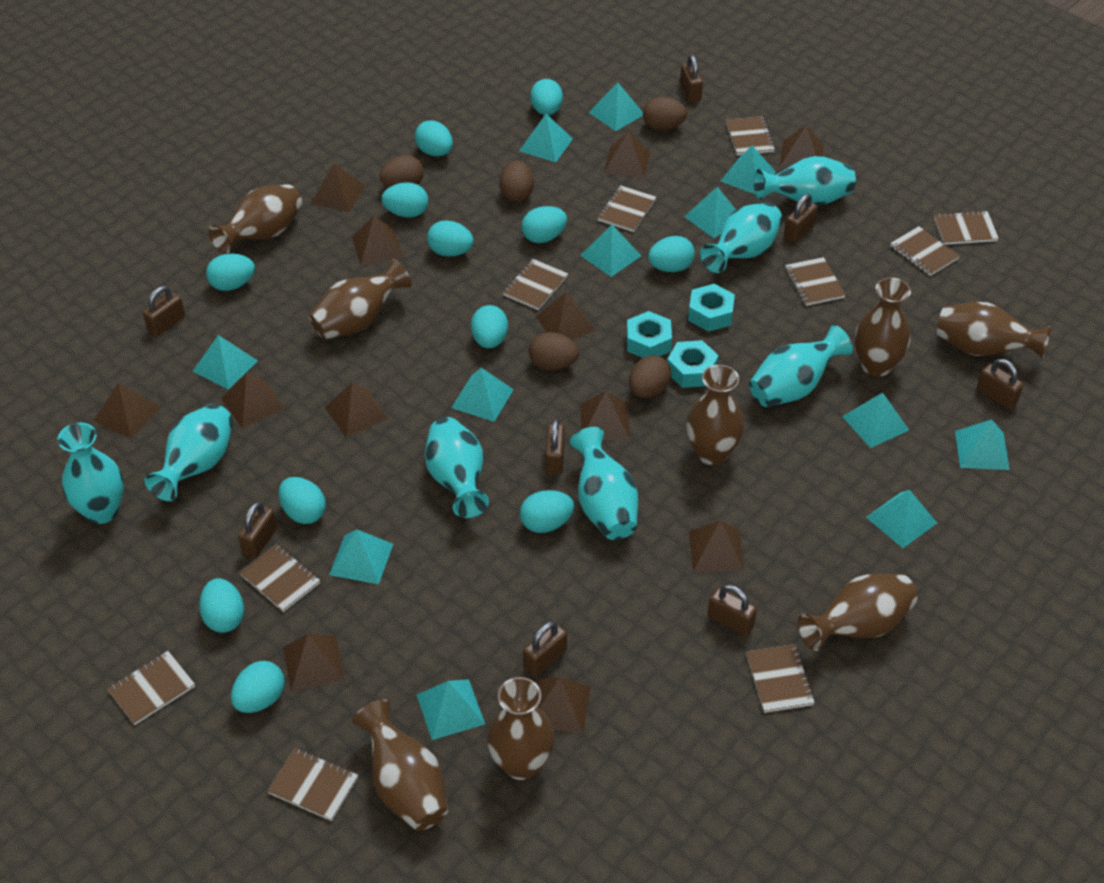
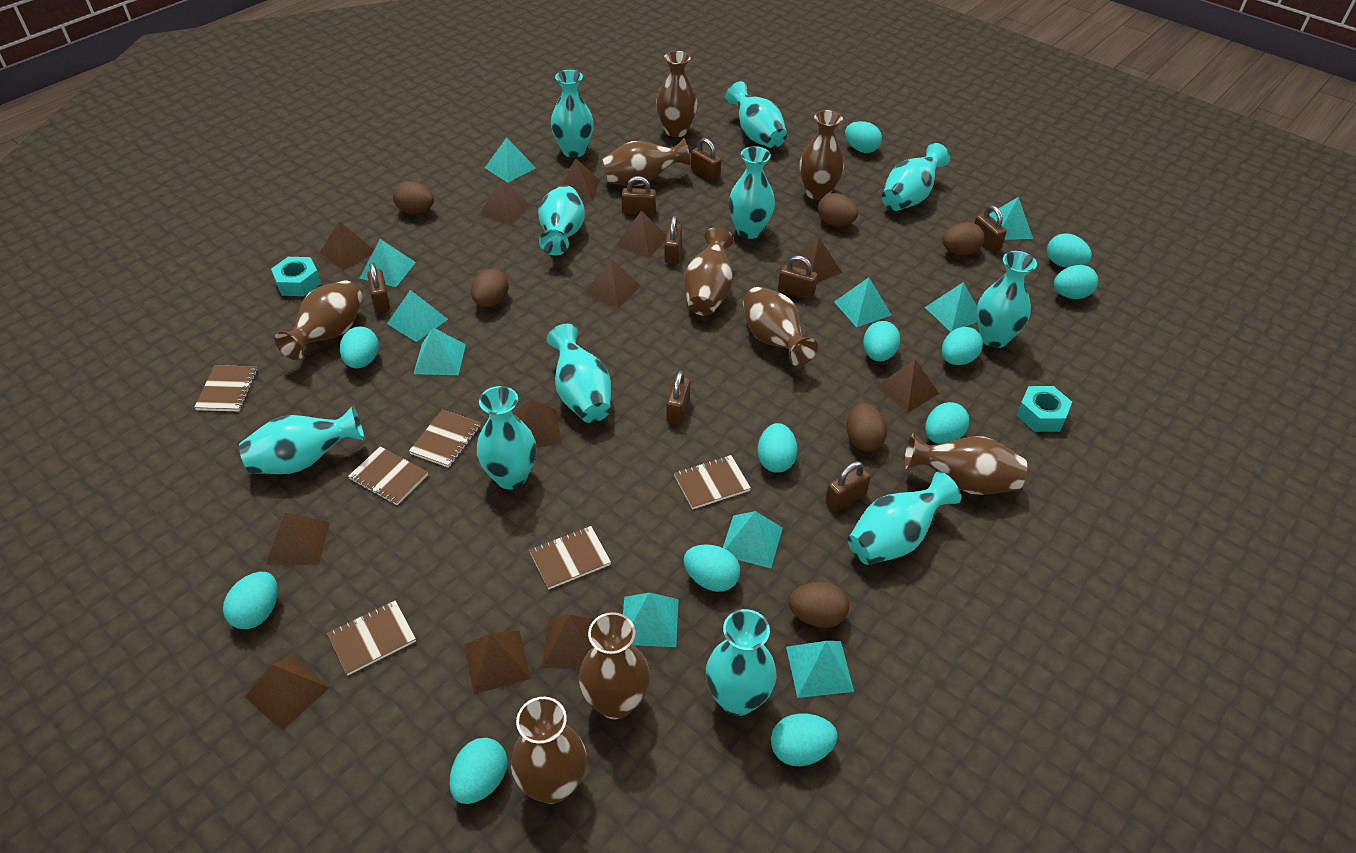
brown egg: 5 -> 6
brown notebook: 10 -> 6
brown vase: 8 -> 9
turquoise nut: 3 -> 2
turquoise pyramid: 12 -> 10
turquoise vase: 7 -> 11

